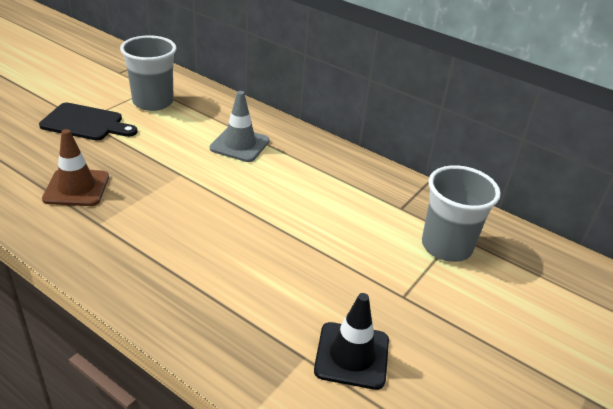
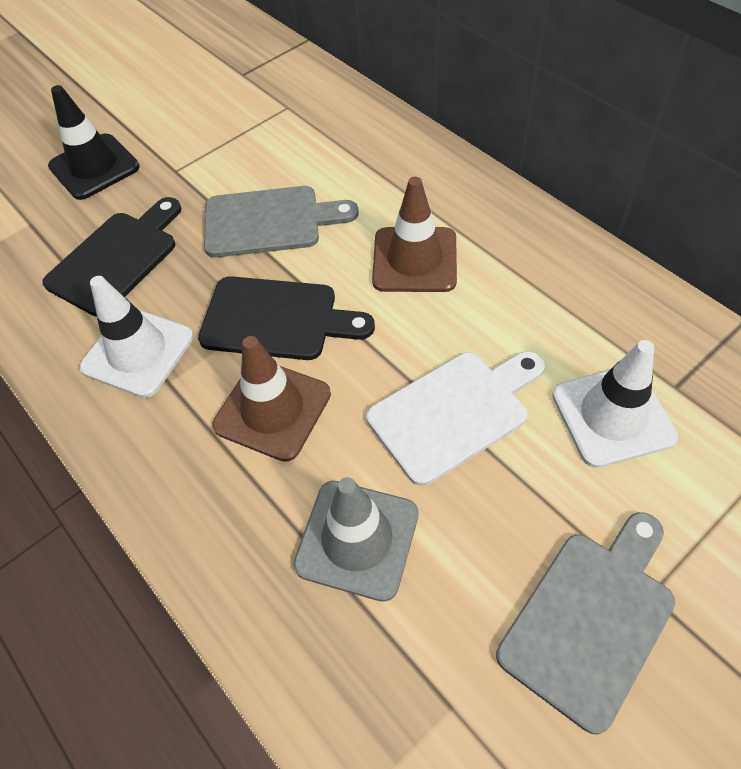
black cutting board: 1 -> 2
brown traffic cone: 1 -> 2
grey cup: 2 -> 0
grey cutting board: 0 -> 2
white cutting board: 0 -> 1
white traffic cone: 0 -> 2

